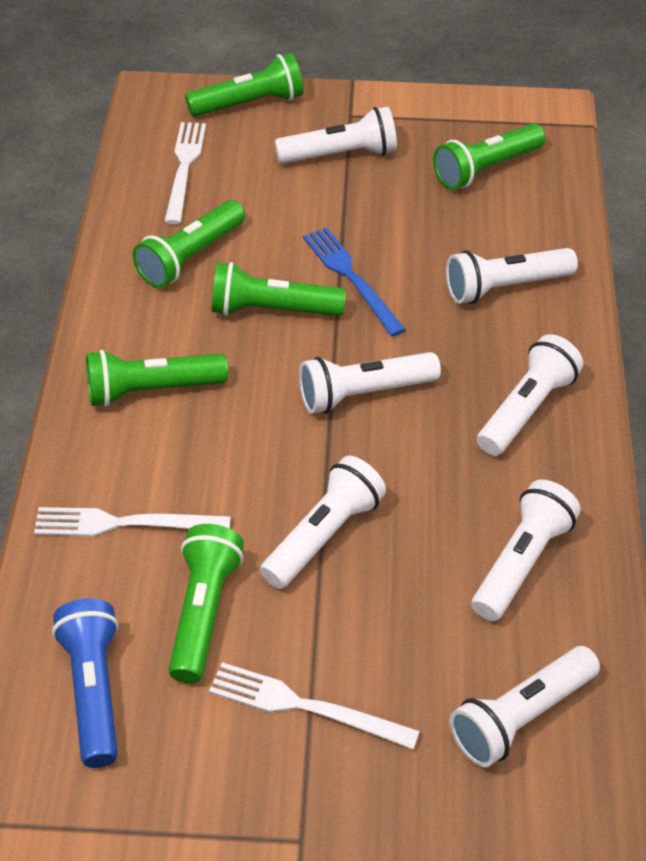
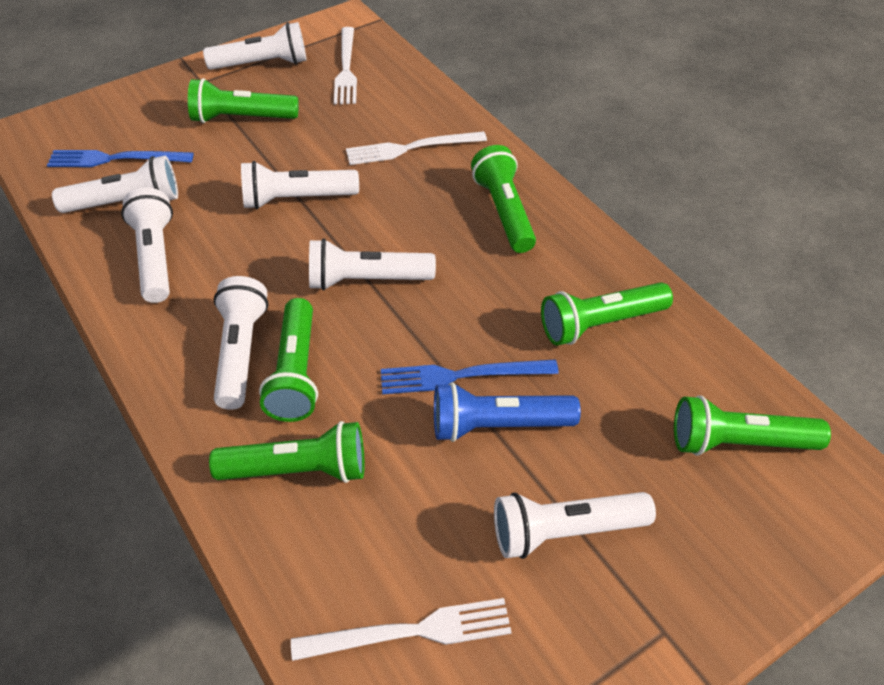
blue fork: 1 -> 2

